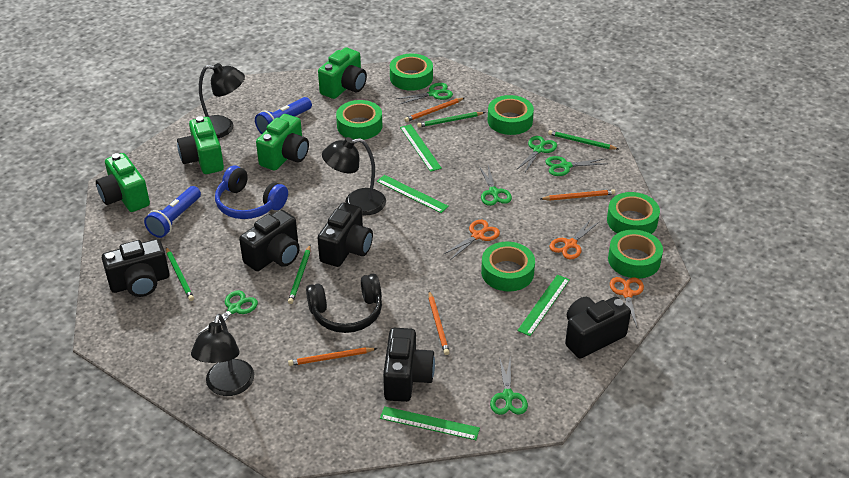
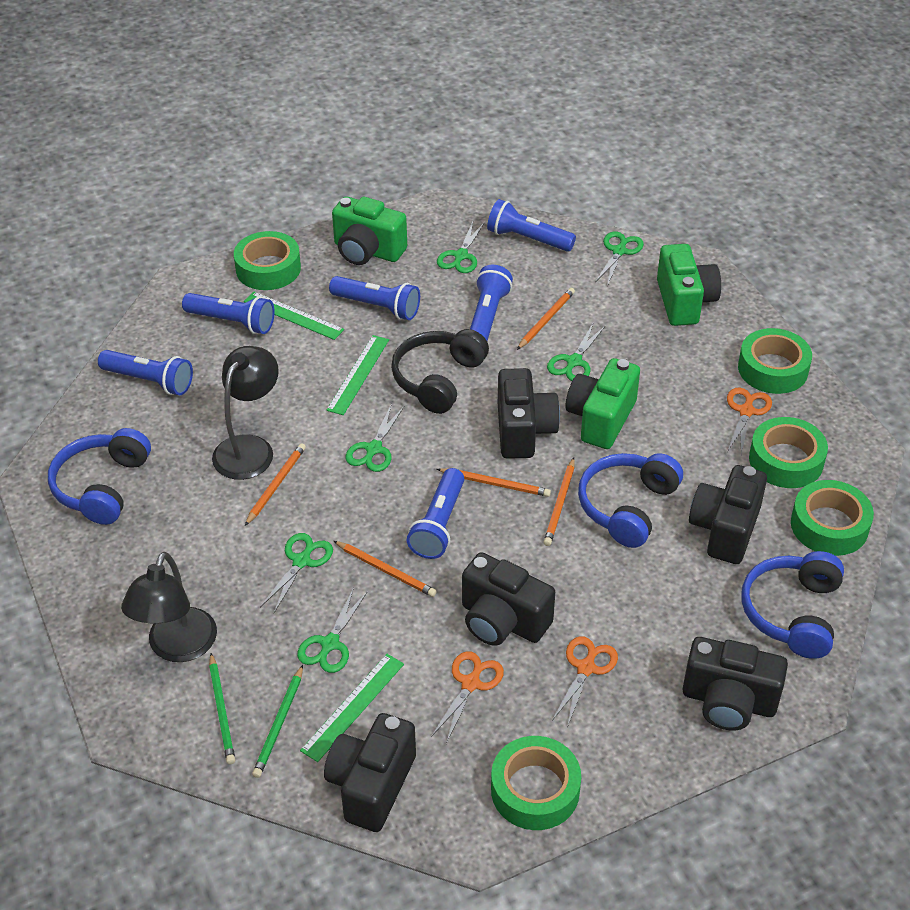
black lamp: 3 -> 2
blue flashlight: 2 -> 6
blue headphones: 1 -> 3
green camera: 4 -> 3
green pencil: 4 -> 2
green ruler: 4 -> 3
green tape: 6 -> 5
orange pencil: 4 -> 5

